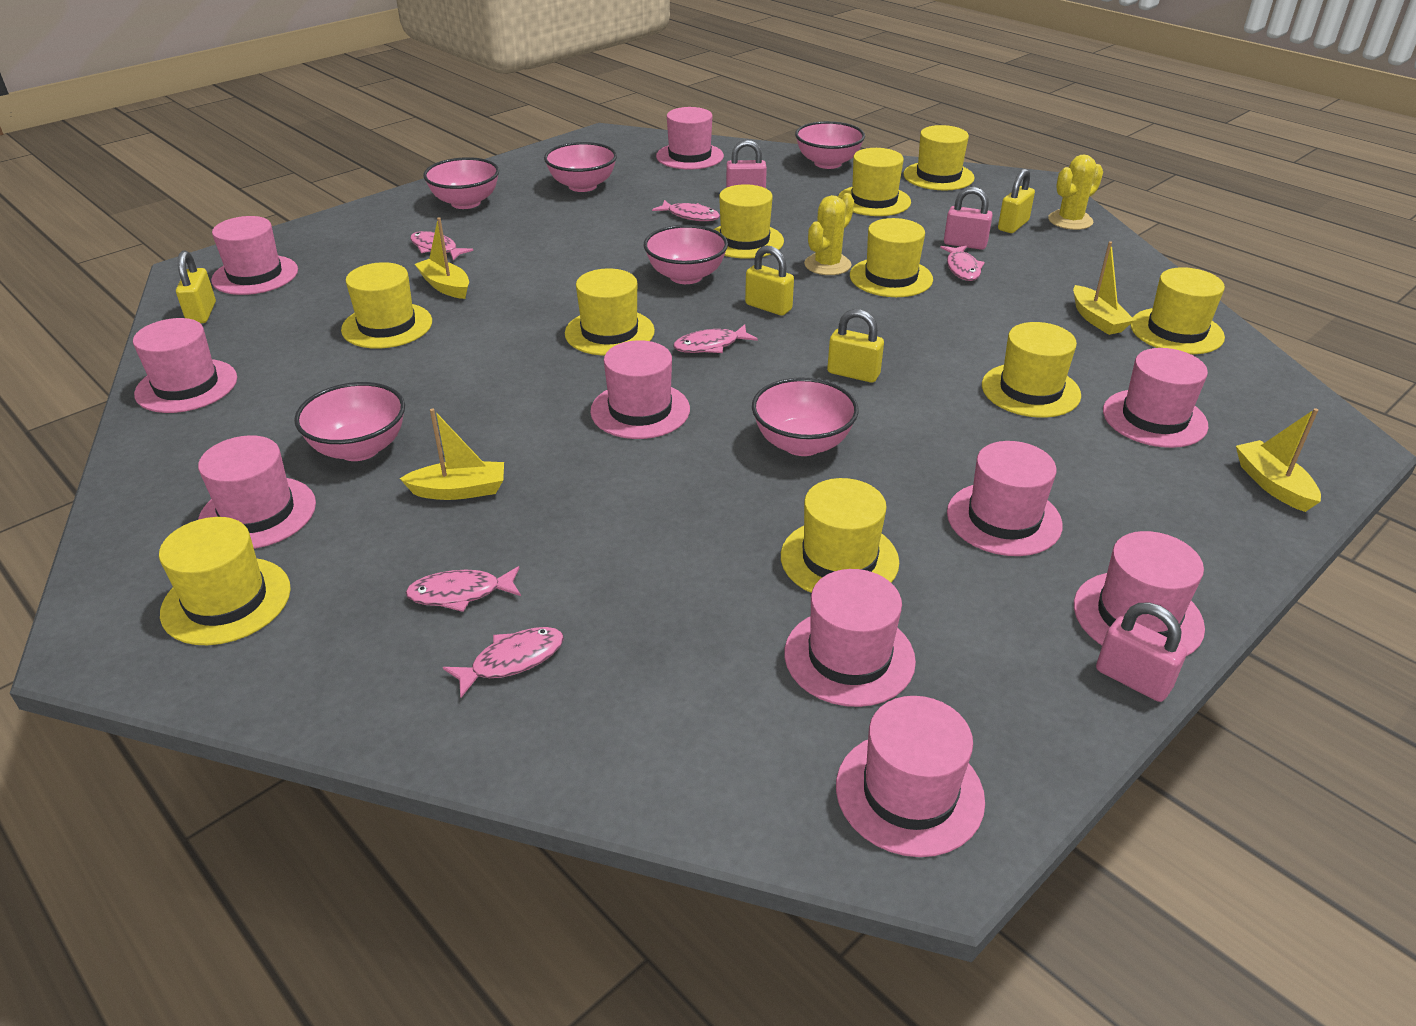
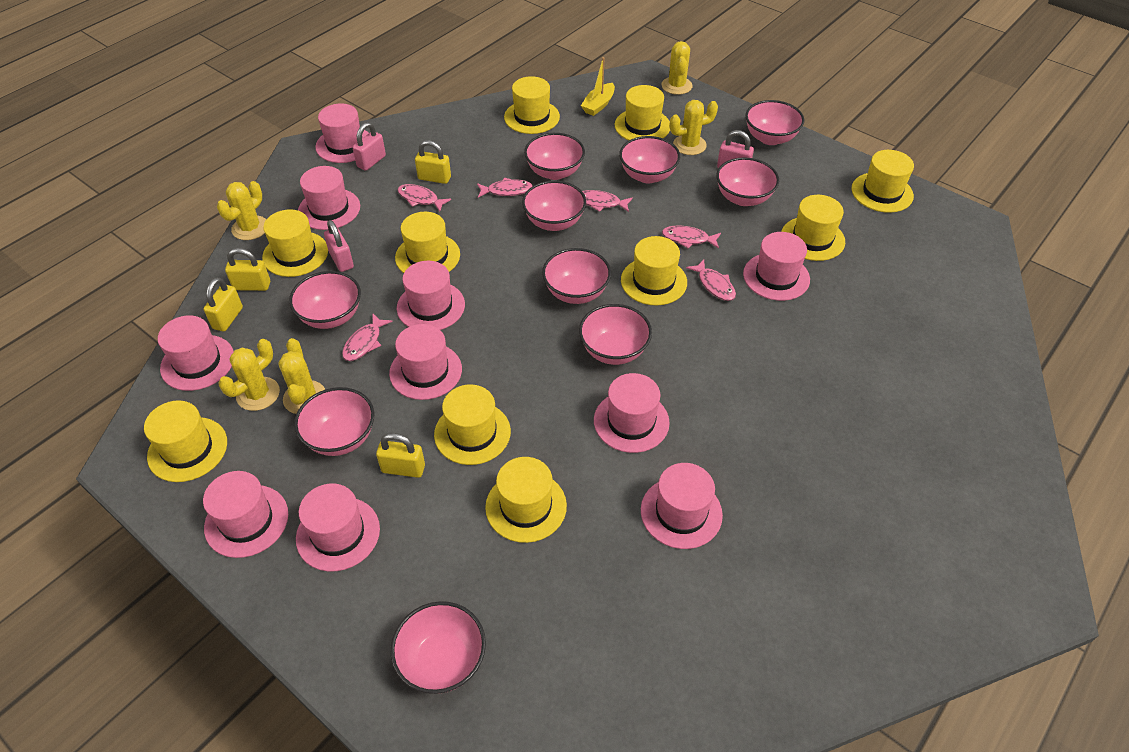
pink bowl: 6 -> 10
yellow boat: 4 -> 1
yellow cactus: 2 -> 5

